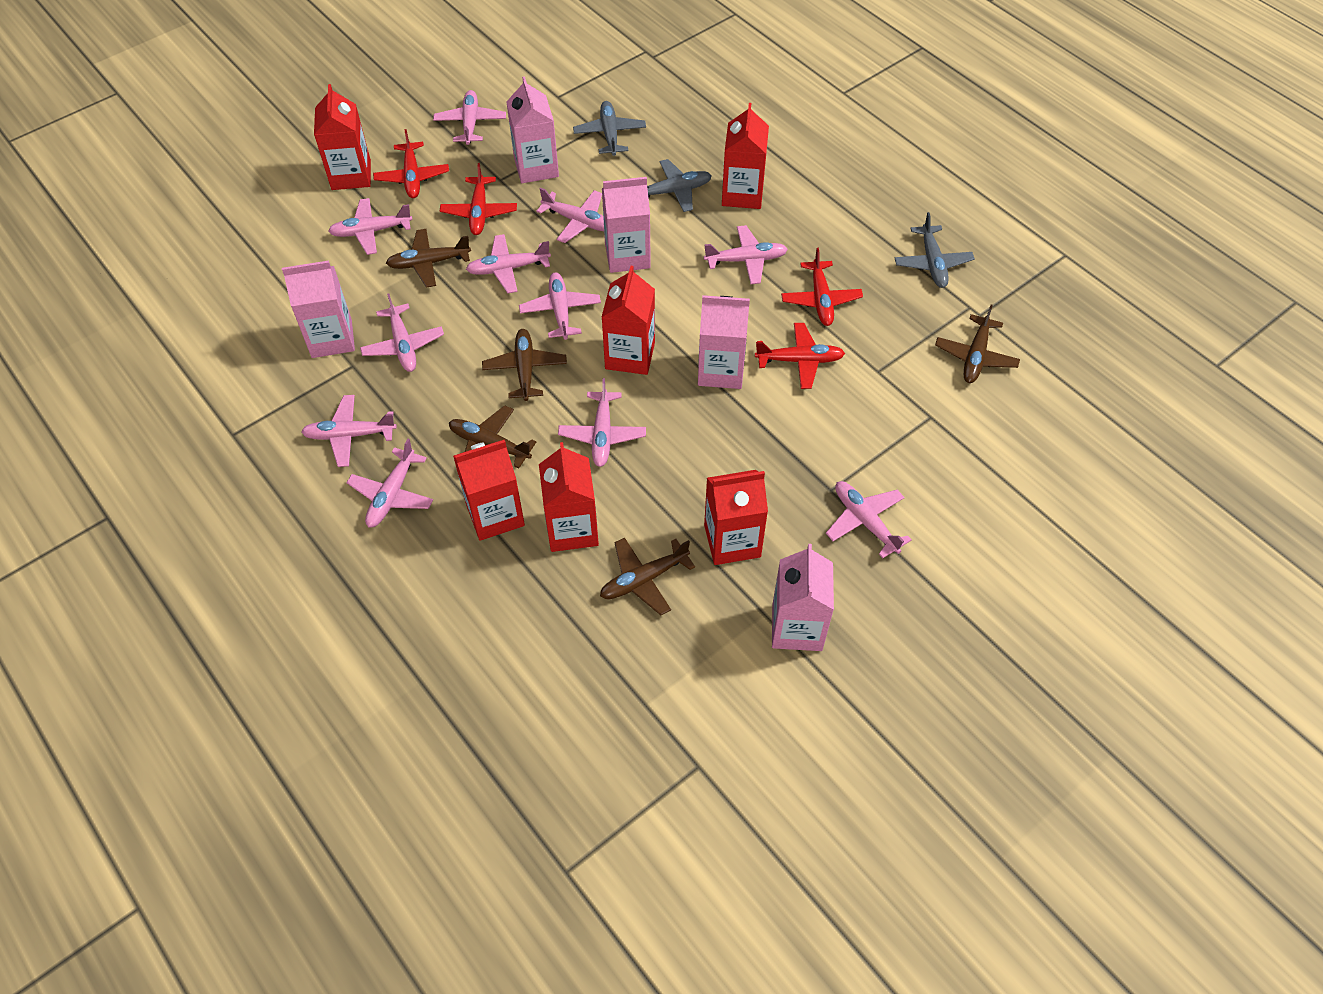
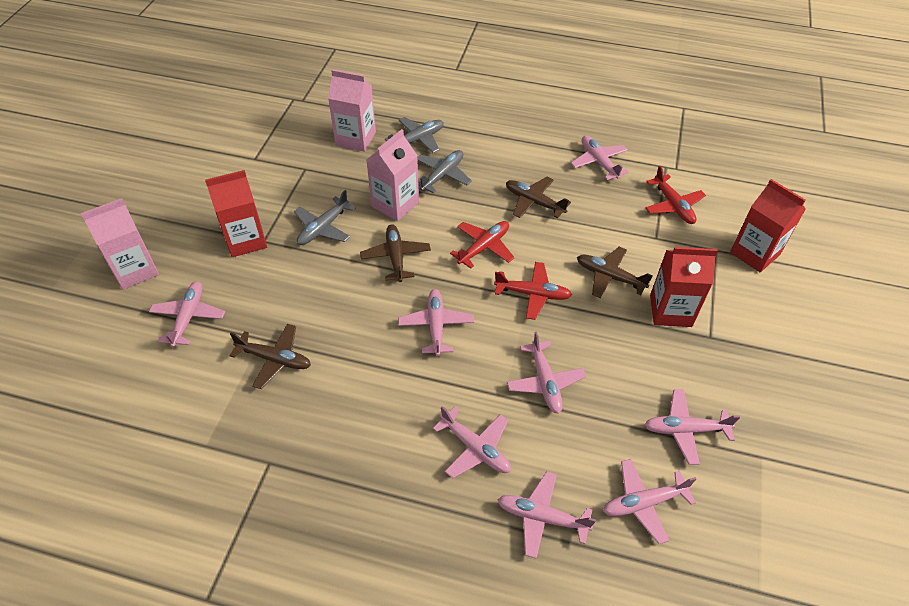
brown plane: 5 -> 4
pink carton: 5 -> 3
pink plane: 11 -> 8
red carton: 6 -> 3
red plane: 4 -> 3

